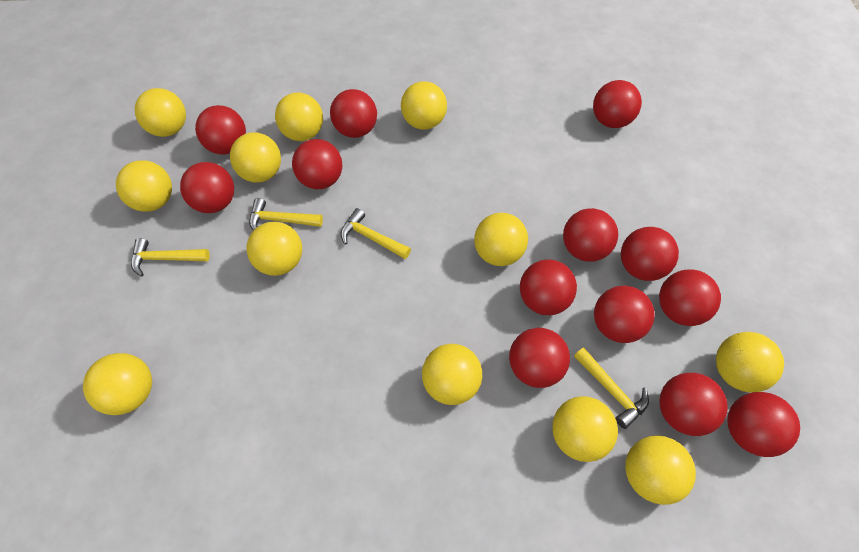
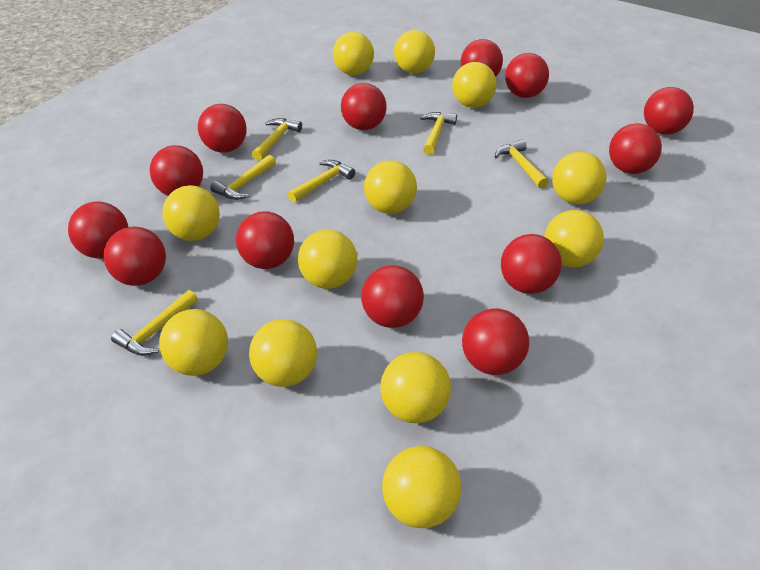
yellow hammer: 4 -> 6

